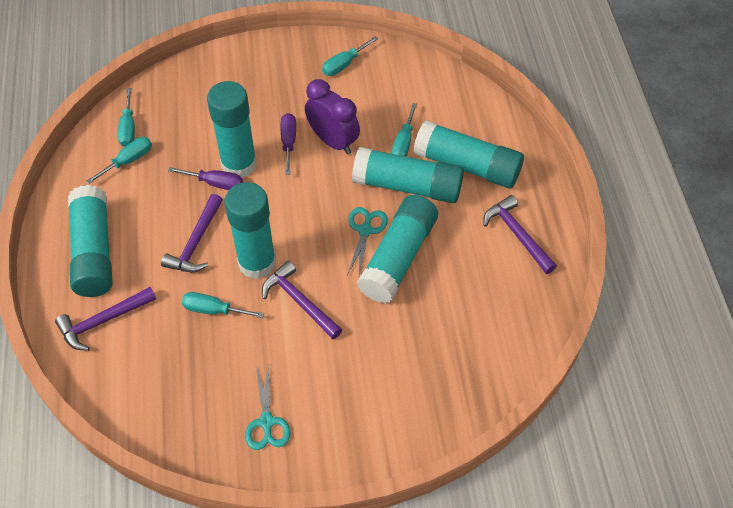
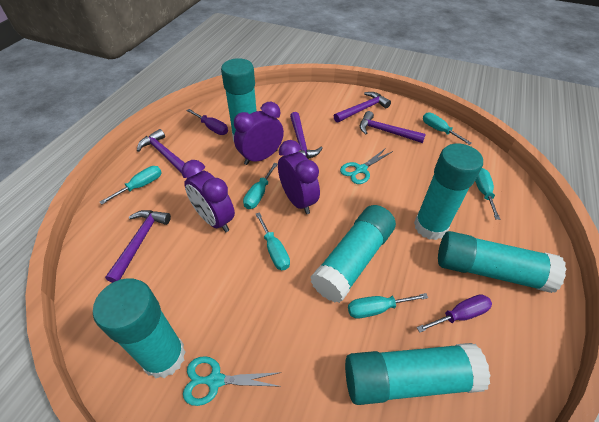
purple clock: 1 -> 3
purple hammer: 4 -> 5
turquoise screwdriver: 5 -> 6

